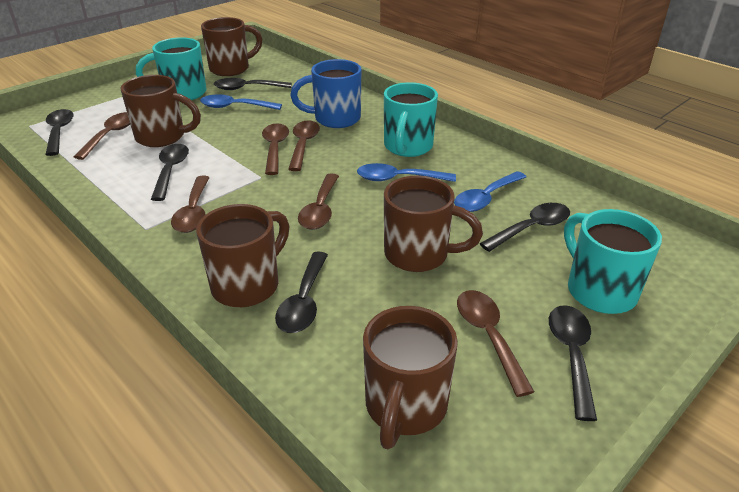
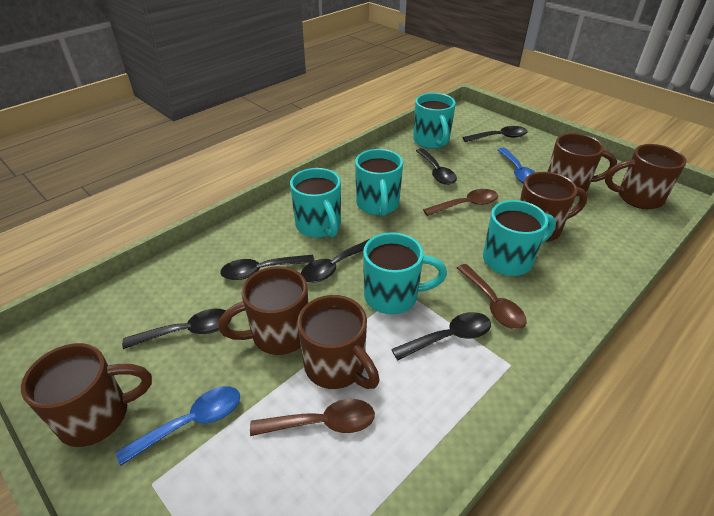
blue mug: 1 -> 0
blue spoon: 3 -> 2
brown mug: 5 -> 6
brown spoon: 6 -> 3
turquoise mug: 3 -> 5

